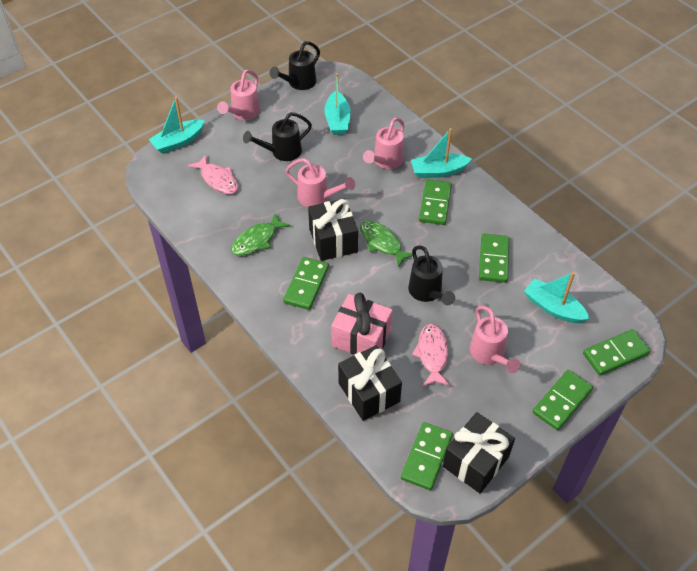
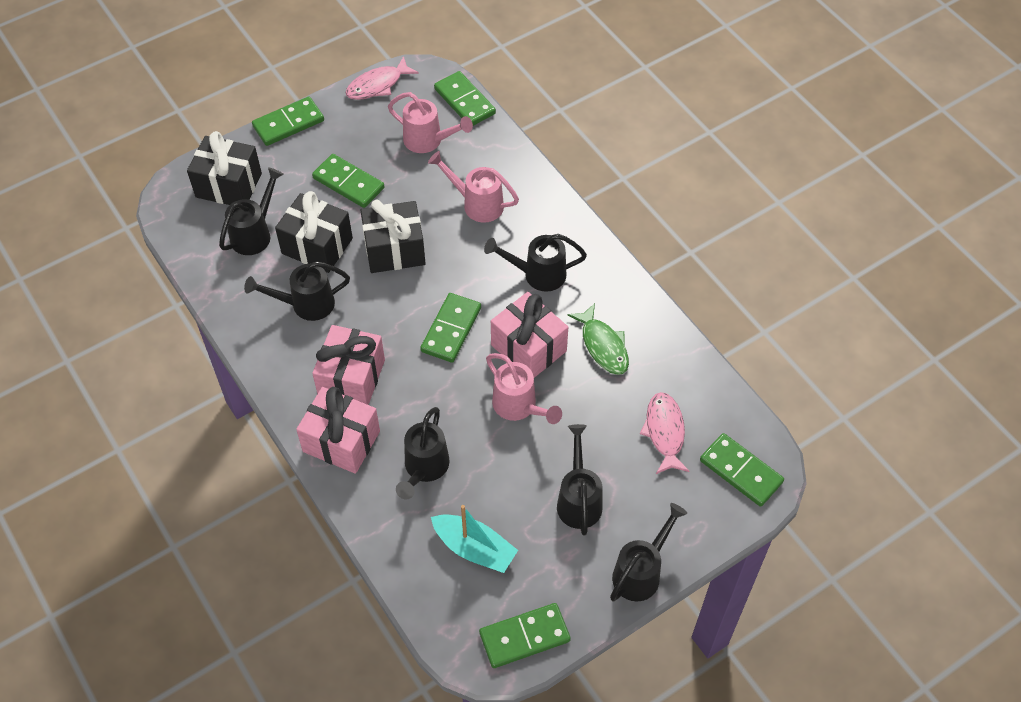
black watering can: 3 -> 6
green fish: 2 -> 1
pink gift: 1 -> 3
pink watering can: 4 -> 3
turquoise boat: 4 -> 1

